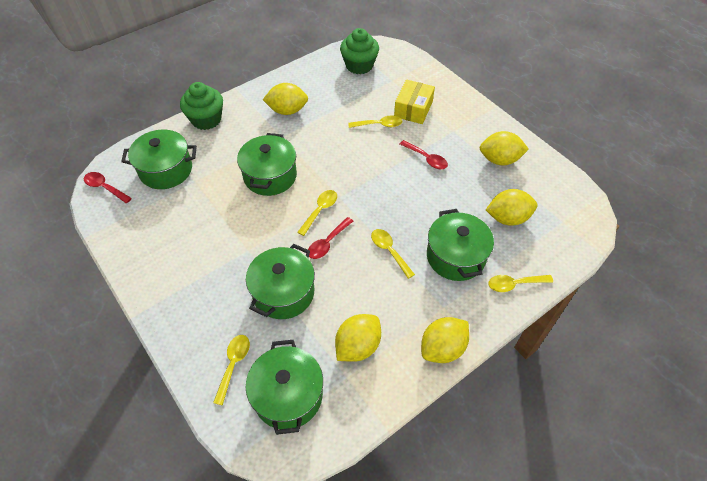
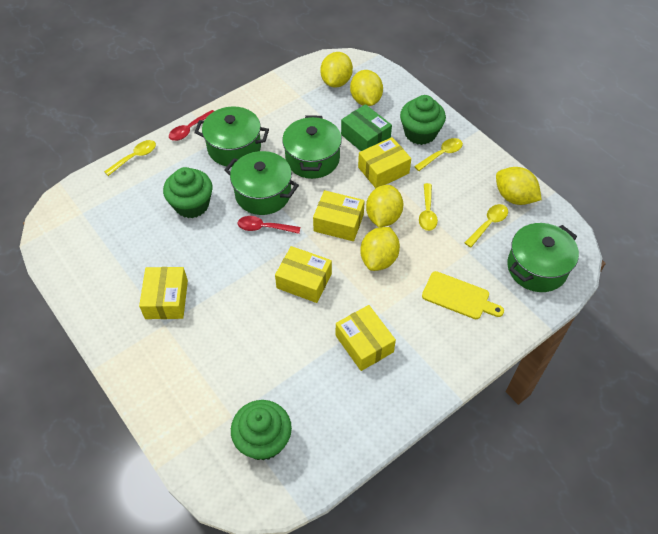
green box: 0 -> 1
green cupcake: 2 -> 3
green pot: 5 -> 4
red spoon: 3 -> 2
yellow box: 1 -> 5
yellow cutting board: 0 -> 1
yellow spoon: 5 -> 4

